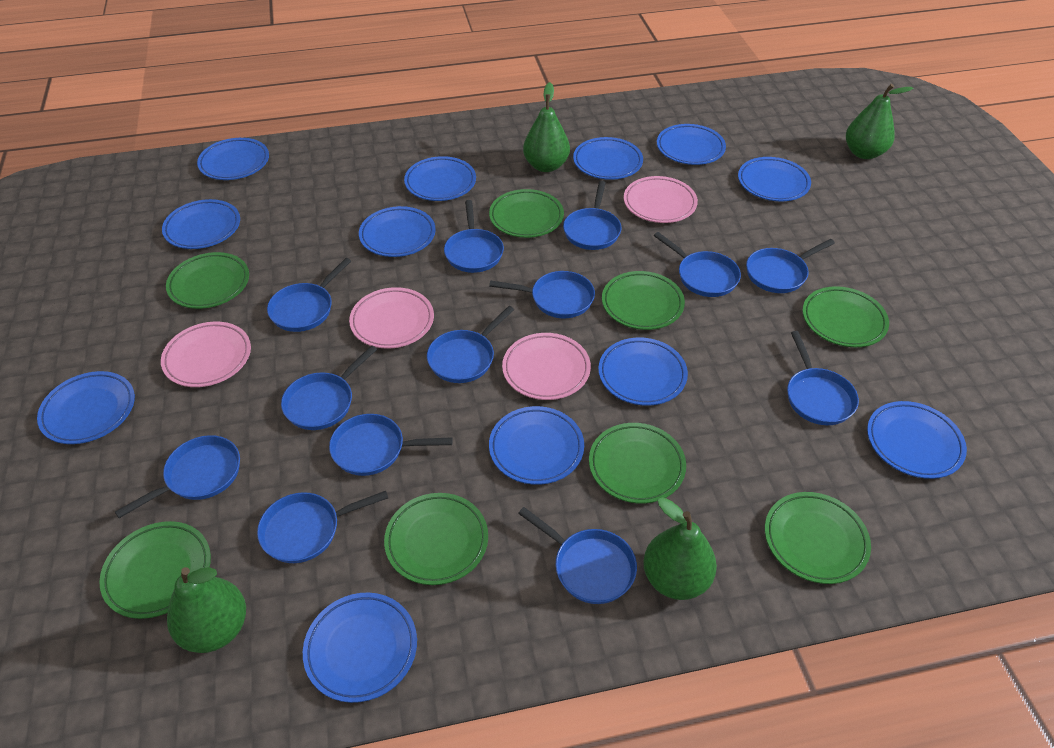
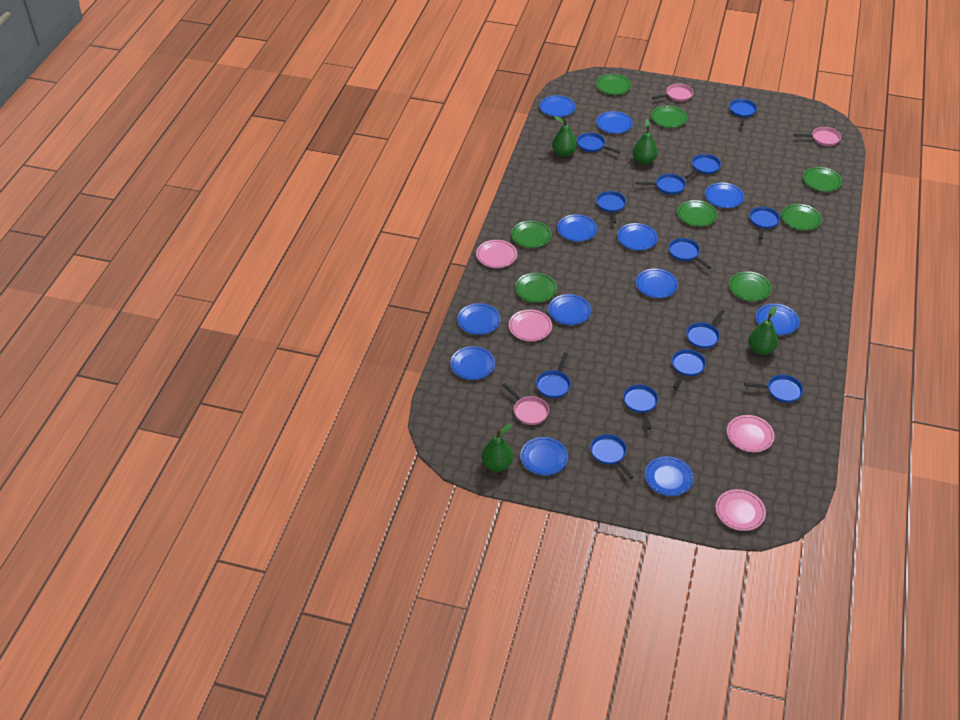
pink pan: 0 -> 3

